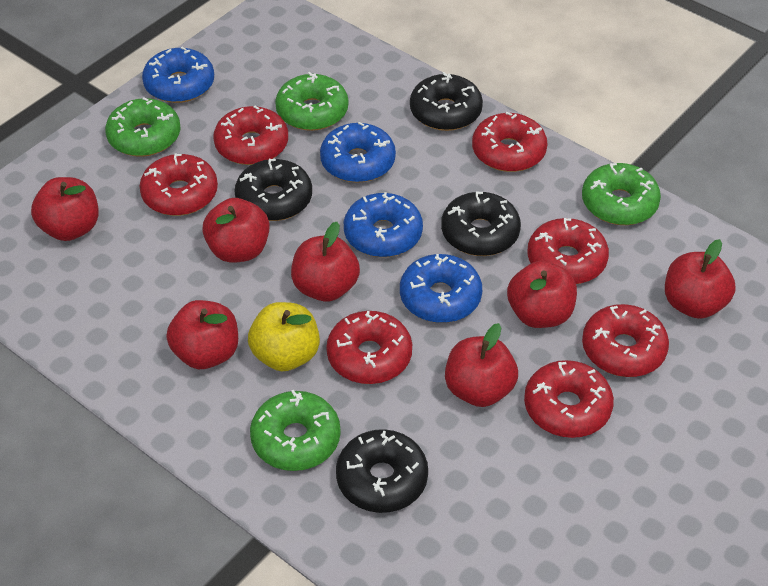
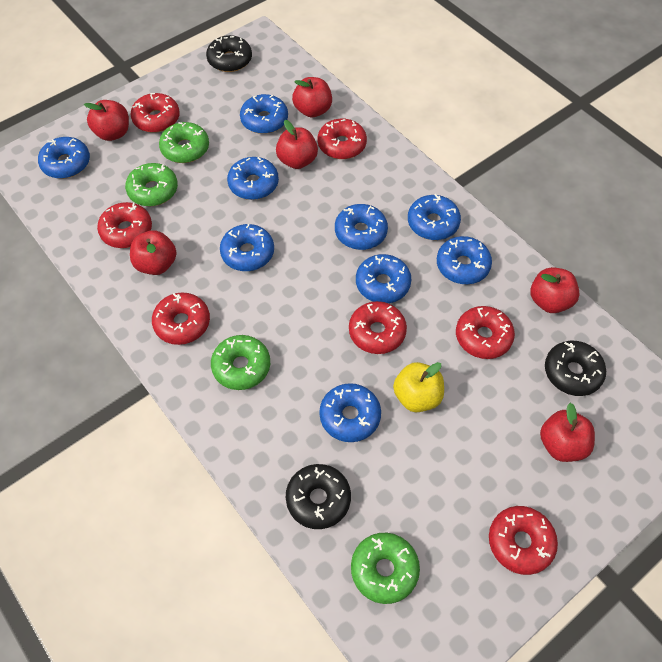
black donut: 4 -> 3
blue donut: 4 -> 9
red apple: 7 -> 6

